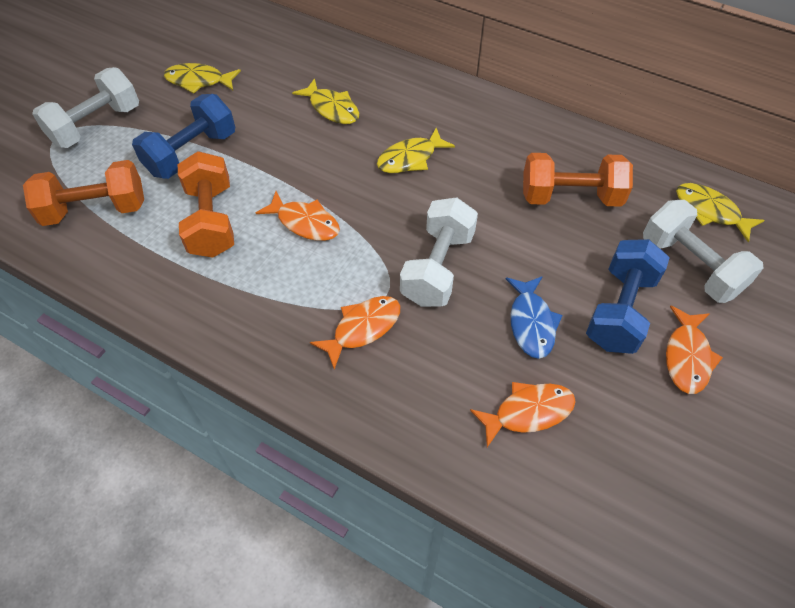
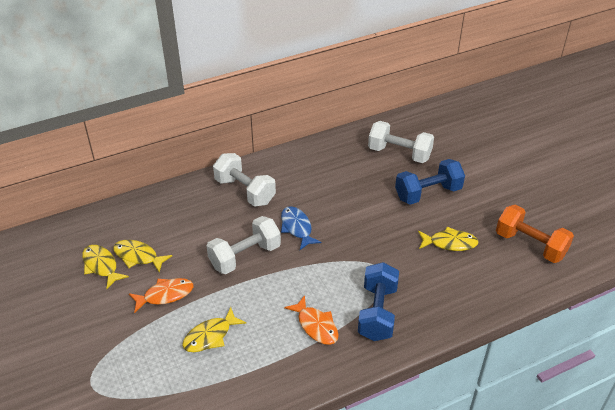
orange dumbbell: 3 -> 1
orange fish: 4 -> 2

